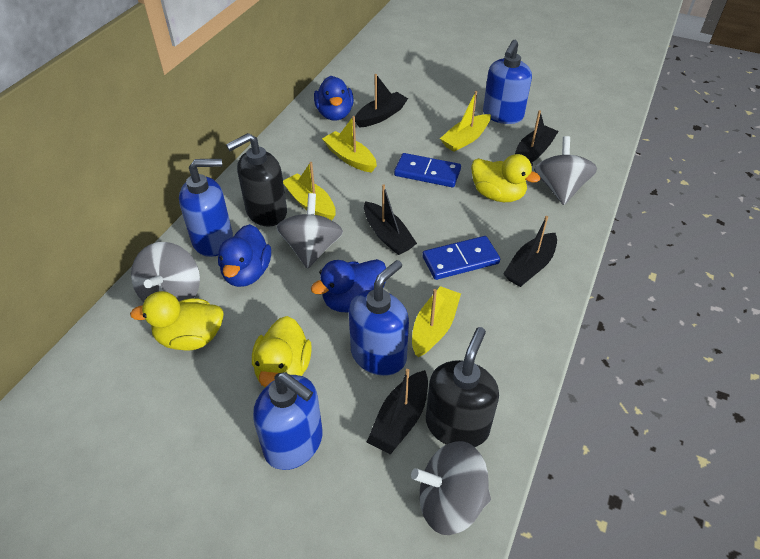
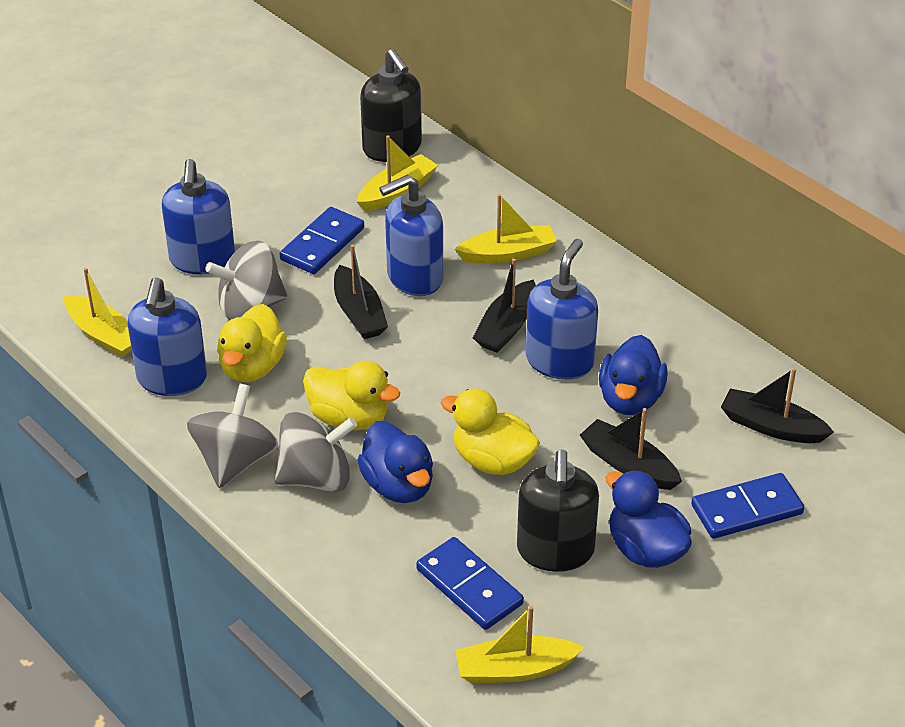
black boat: 5 -> 4
blue domino: 2 -> 3
grey spinning top: 4 -> 3

